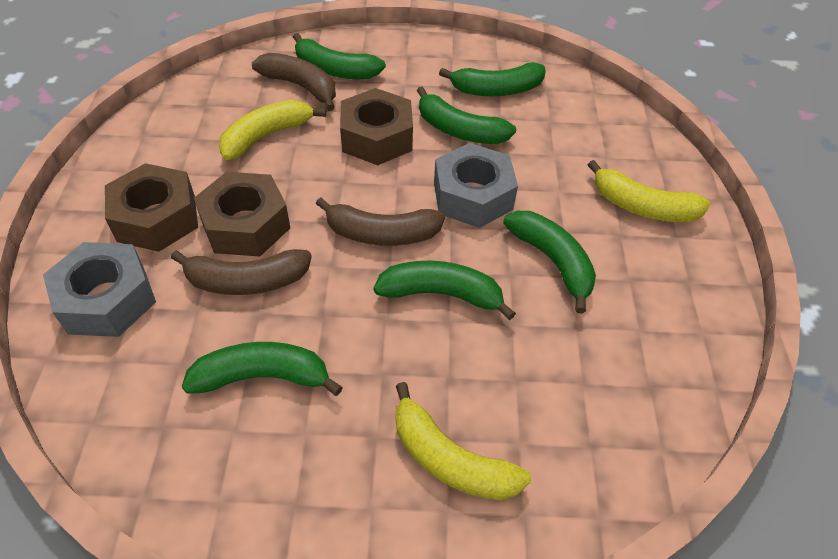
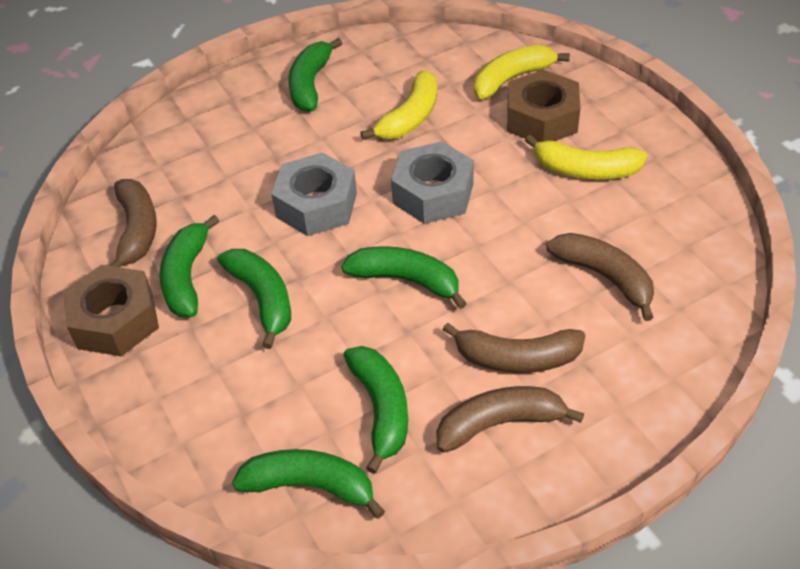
brown banana: 3 -> 4
brown nut: 3 -> 2

